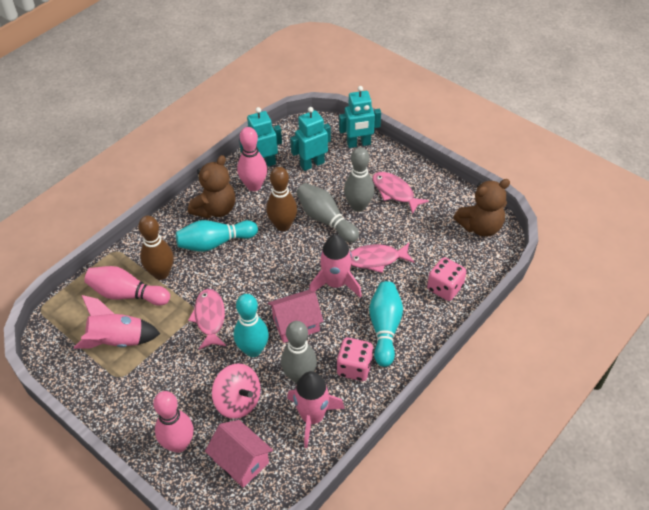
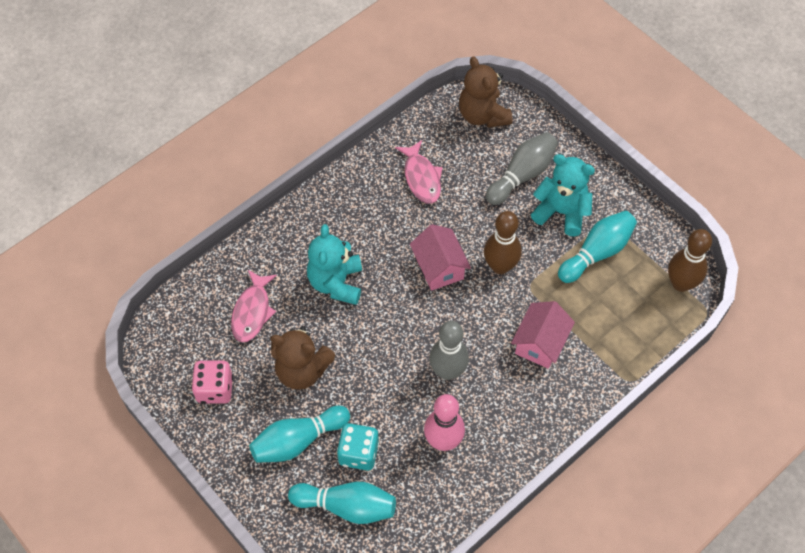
grey bowling pin: 3 -> 2
pink bowling pin: 3 -> 1
pink dice: 2 -> 1
pink fish: 3 -> 2
pink rocket: 3 -> 0
pink spinning top: 1 -> 0
turquoise dice: 0 -> 1
turquoise robot: 3 -> 0
turquoise teddy bear: 0 -> 2

